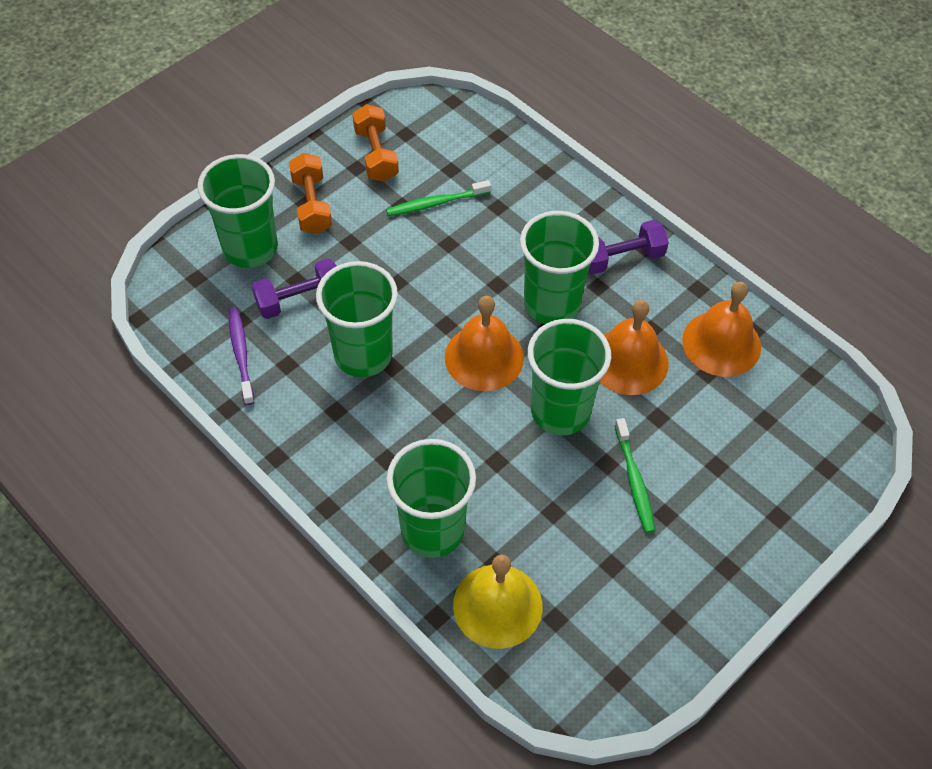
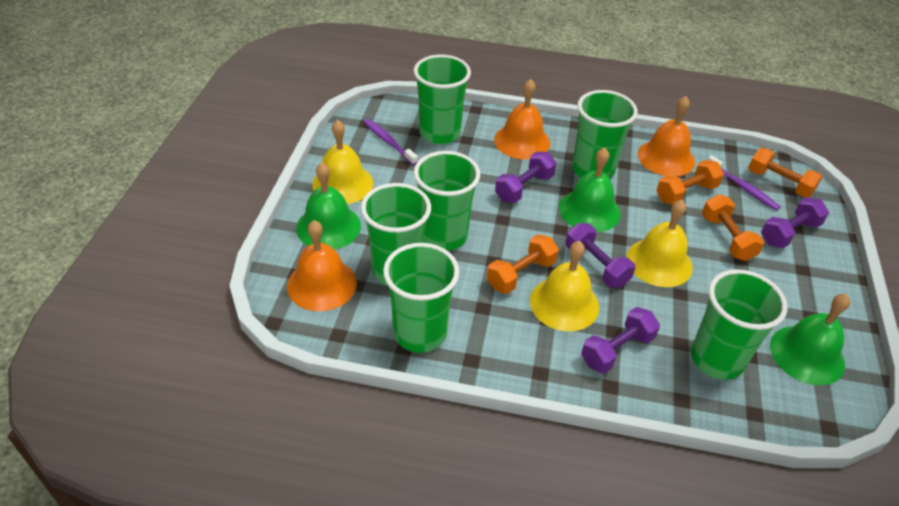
green bell: 0 -> 3
green cup: 5 -> 6
green toothbrush: 2 -> 0
orange dumbbell: 2 -> 4
purple dumbbell: 2 -> 4
purple toothbrush: 1 -> 2
yellow bell: 1 -> 3

